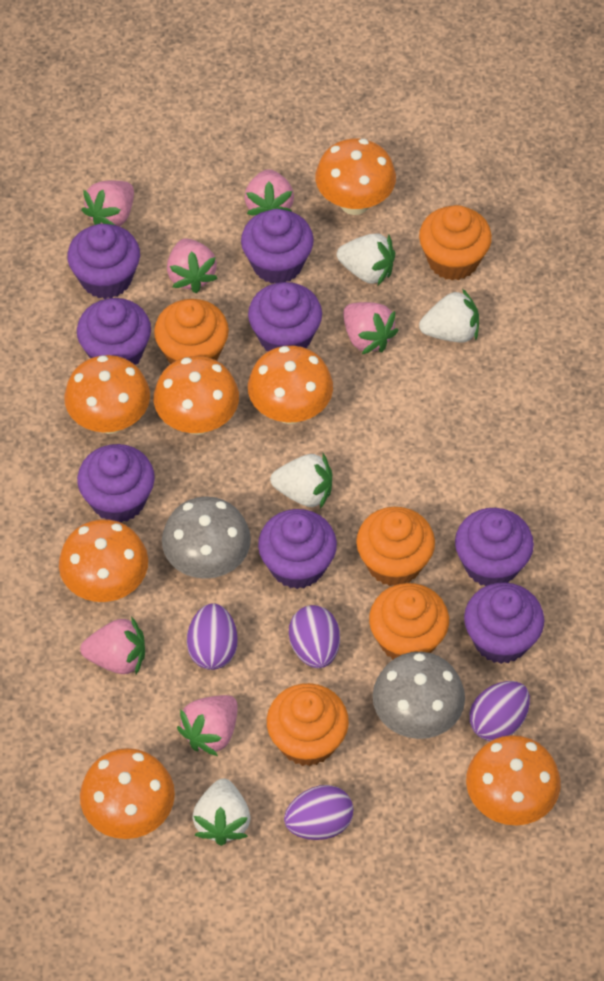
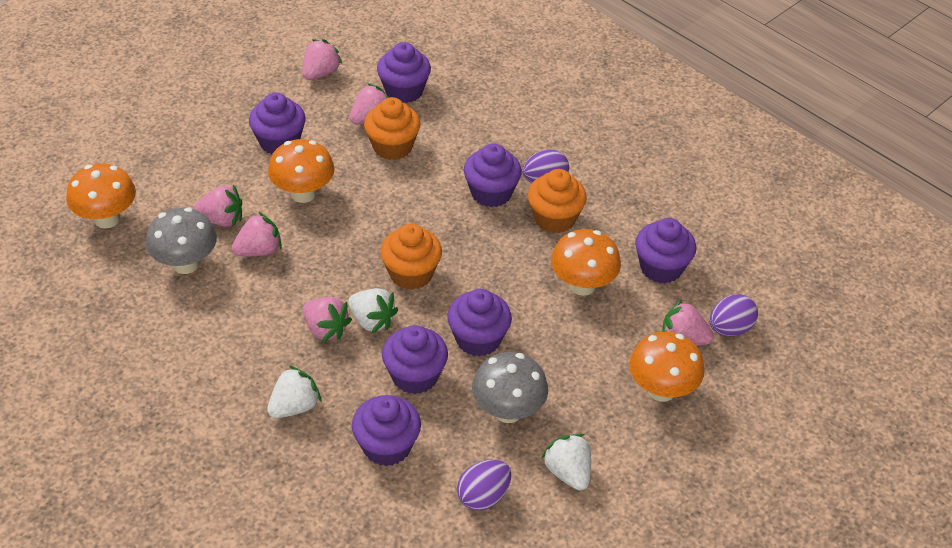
orange cupcake: 5 -> 3
orange mushroom: 7 -> 4
purple cupcake: 8 -> 7
purple egg: 4 -> 3
white strawberry: 4 -> 3

